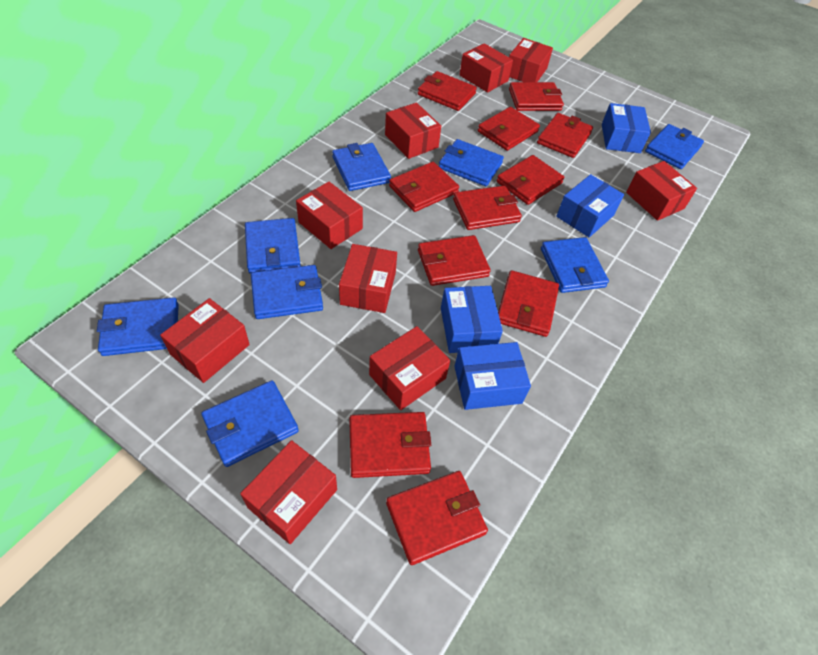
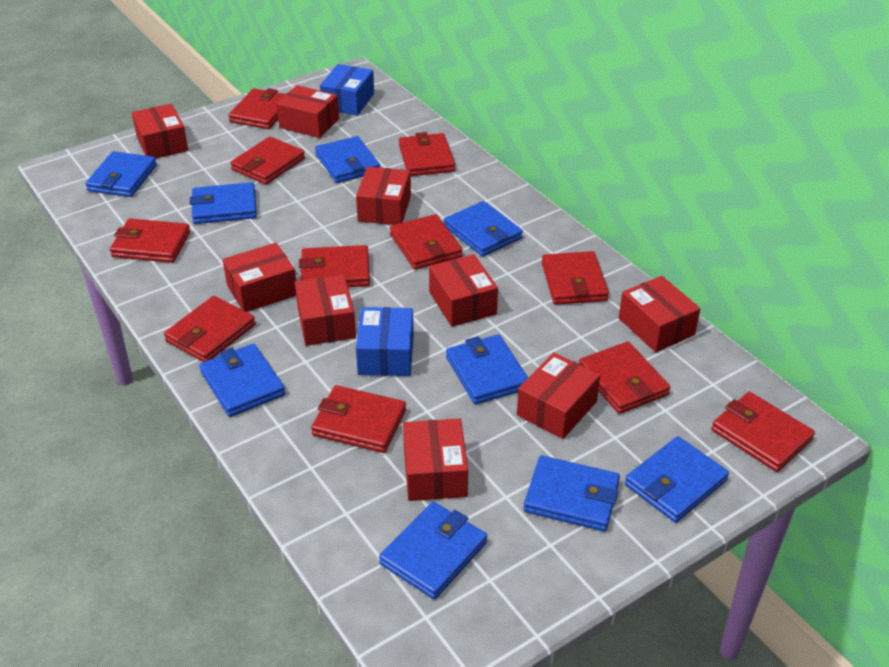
blue box: 4 -> 2
blue wallet: 8 -> 9

